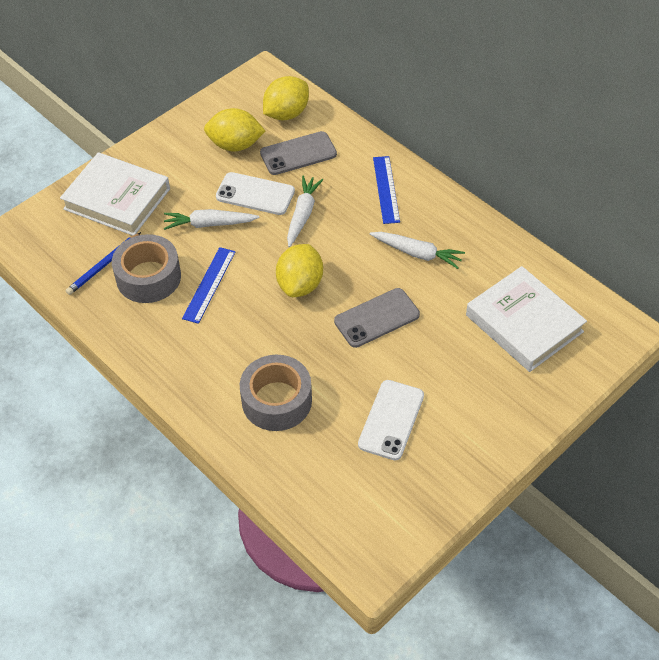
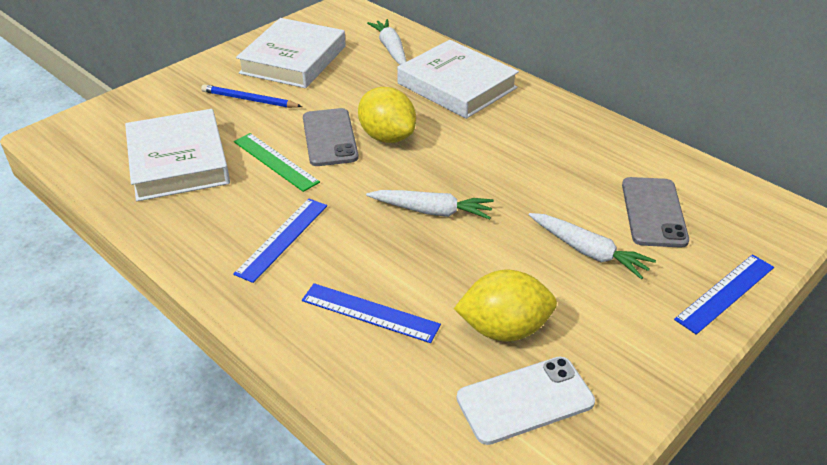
blue ruler: 2 -> 3
green ruler: 0 -> 1
grey tape: 2 -> 0
white book: 2 -> 3
white phone: 2 -> 1
yellow lemon: 3 -> 2

